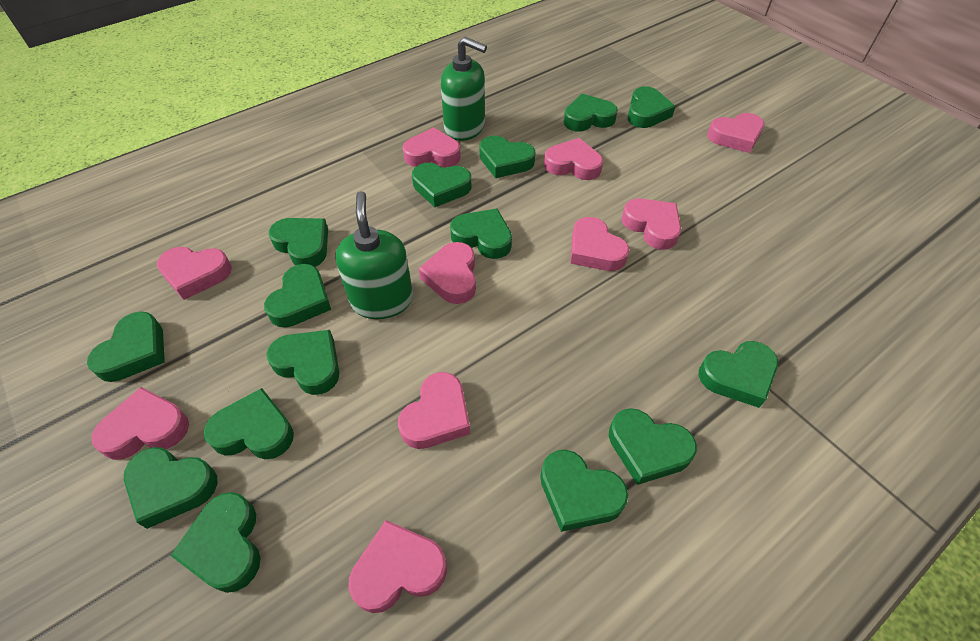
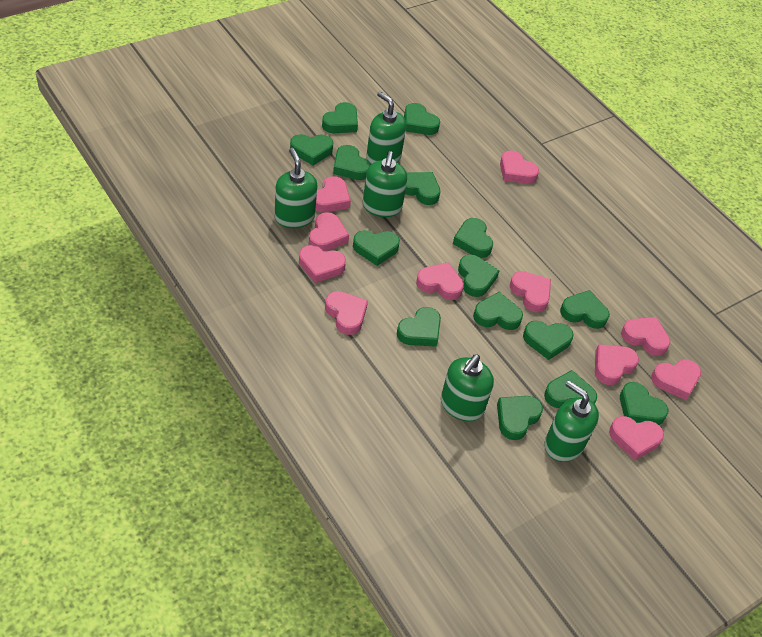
green soap dispenser: 2 -> 5
pink heart: 10 -> 11

